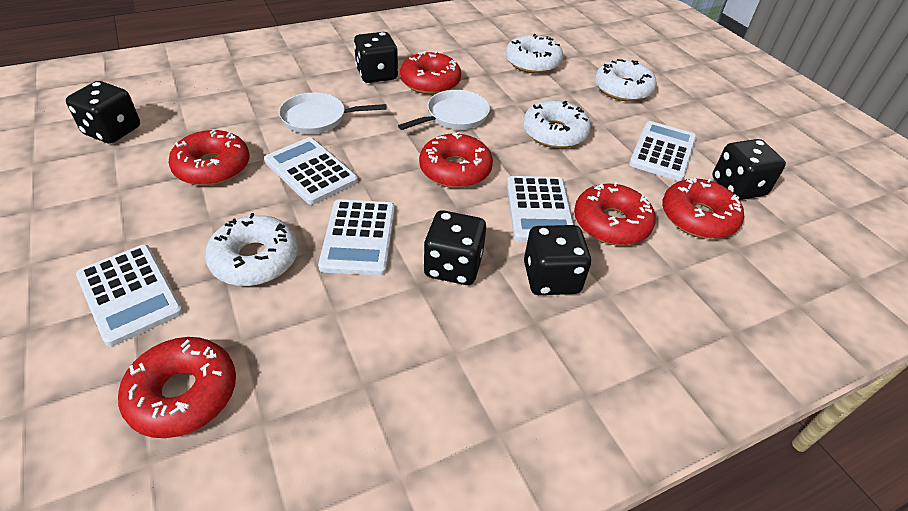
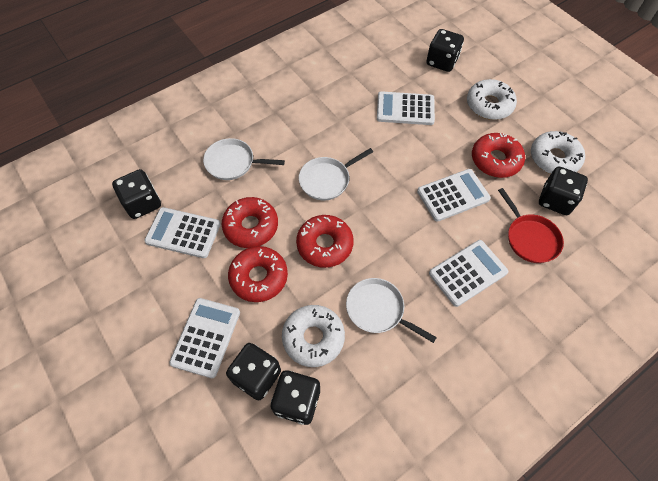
red donut: 6 -> 4
red pan: 0 -> 1
white donut: 4 -> 3
white pan: 2 -> 3

